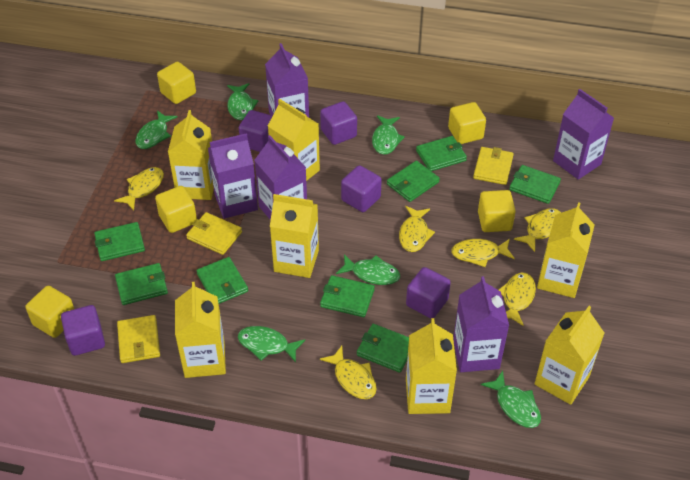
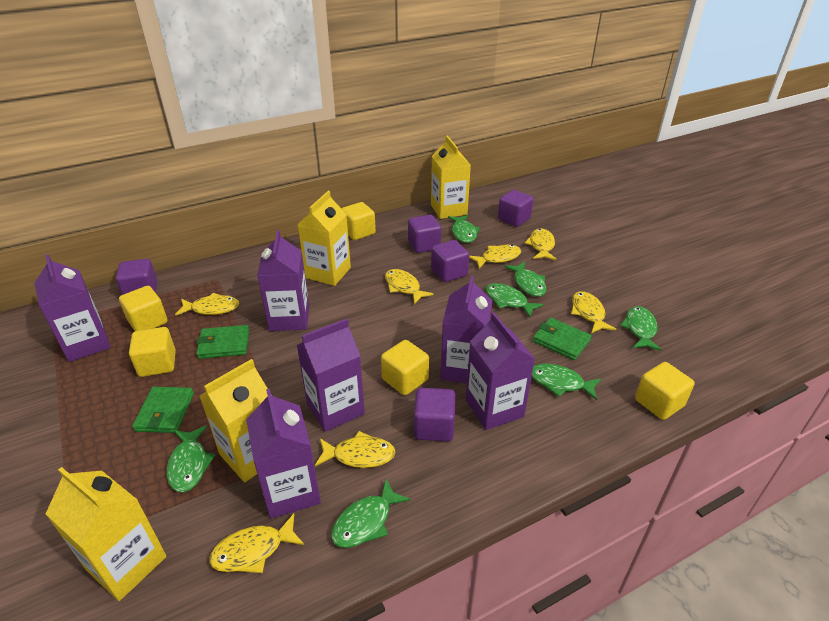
green fish: 6 -> 7
green wallet: 8 -> 3
purple carton: 5 -> 6
yellow carton: 7 -> 4
yellow fish: 6 -> 7
yellow wallet: 3 -> 0

